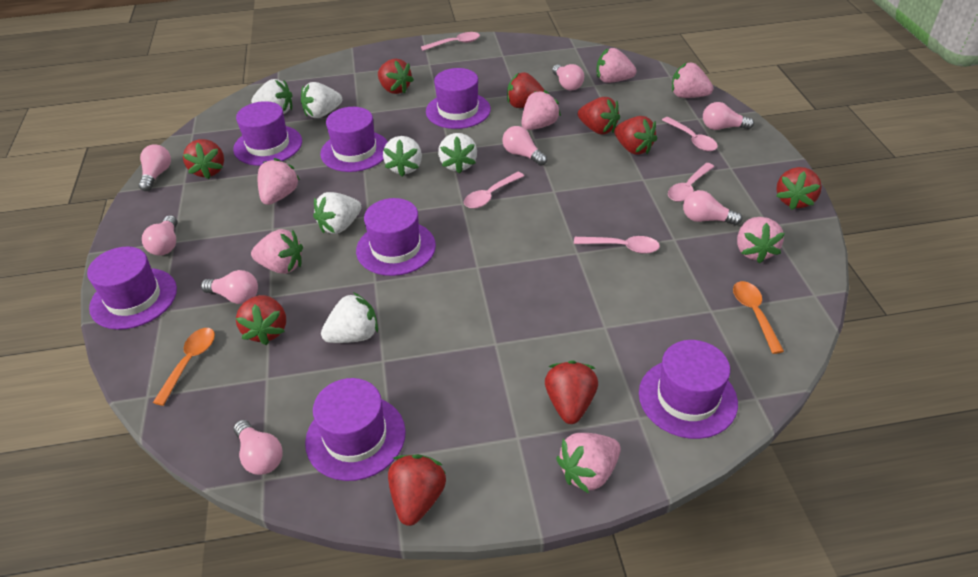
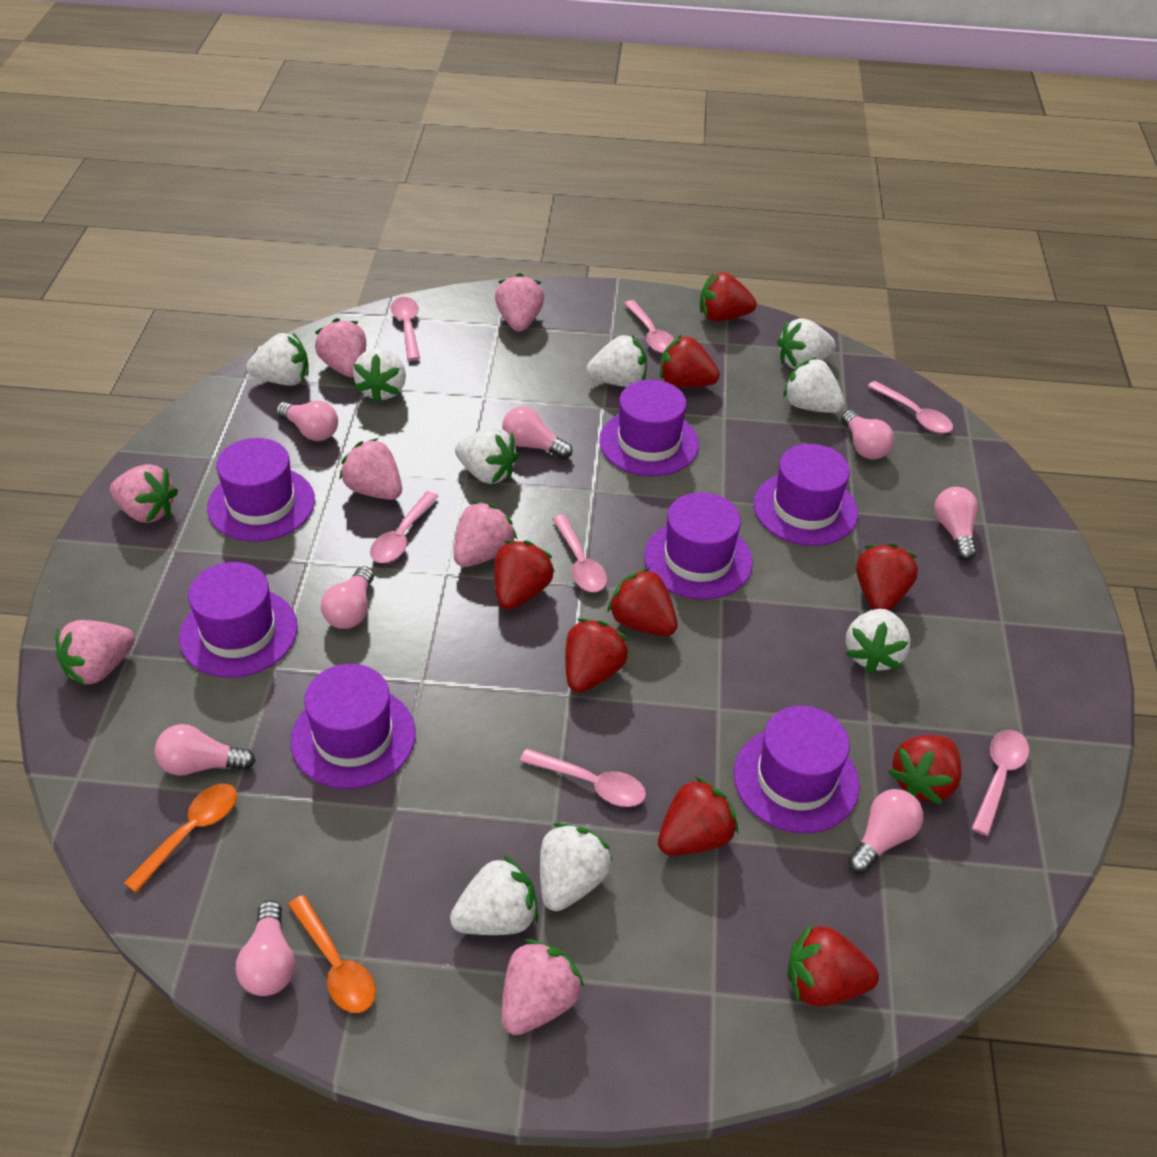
pink spoon: 5 -> 7
white strawberry: 6 -> 9

